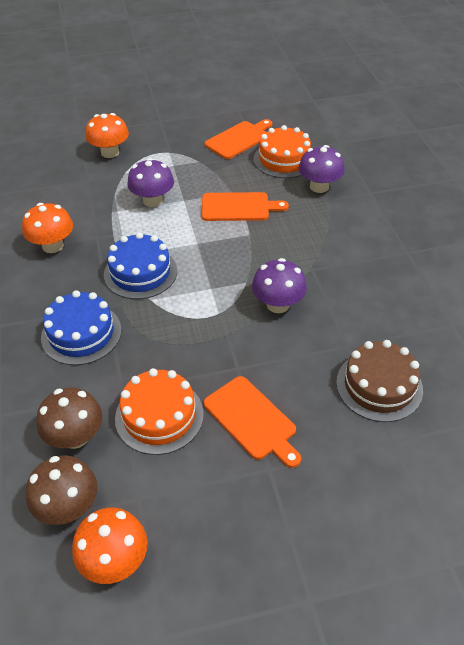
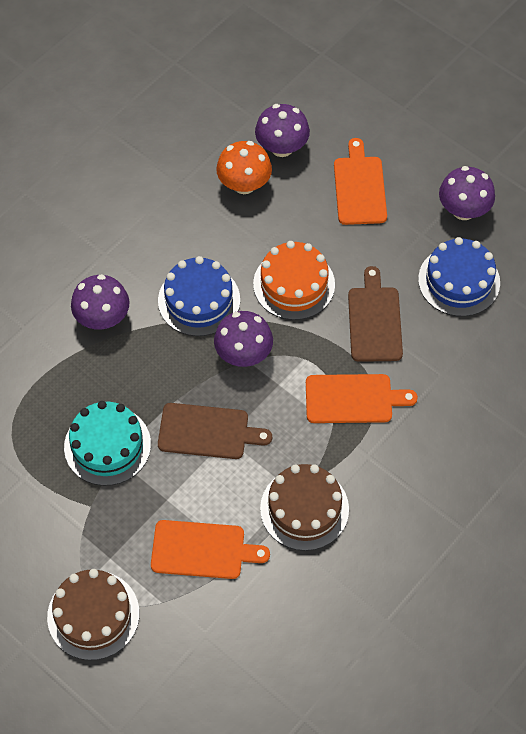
brown cake: 1 -> 2
brown cutting board: 0 -> 2
brown mushroom: 2 -> 0
orange cake: 2 -> 1
orange mushroom: 3 -> 1
purple mushroom: 3 -> 4
turquoise cake: 0 -> 1

